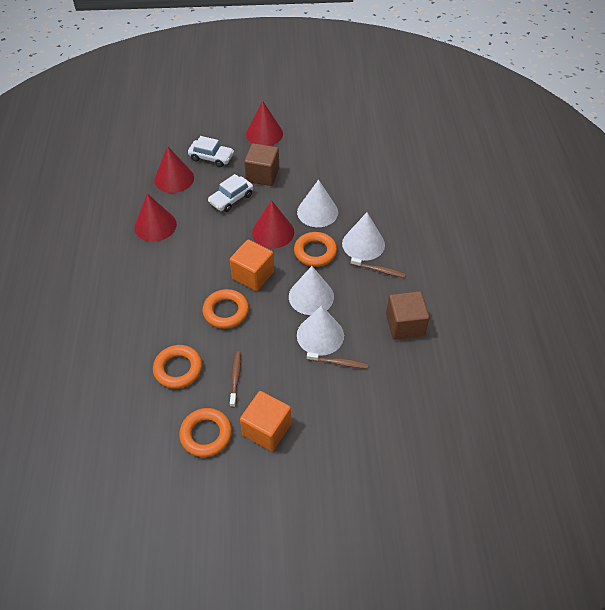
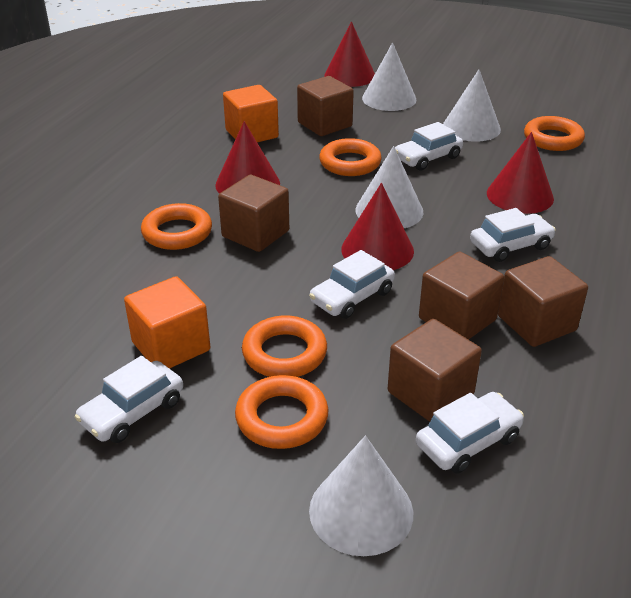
brown cube: 2 -> 5
brown toothbrush: 3 -> 0
orange ring: 4 -> 5
white car: 2 -> 5

